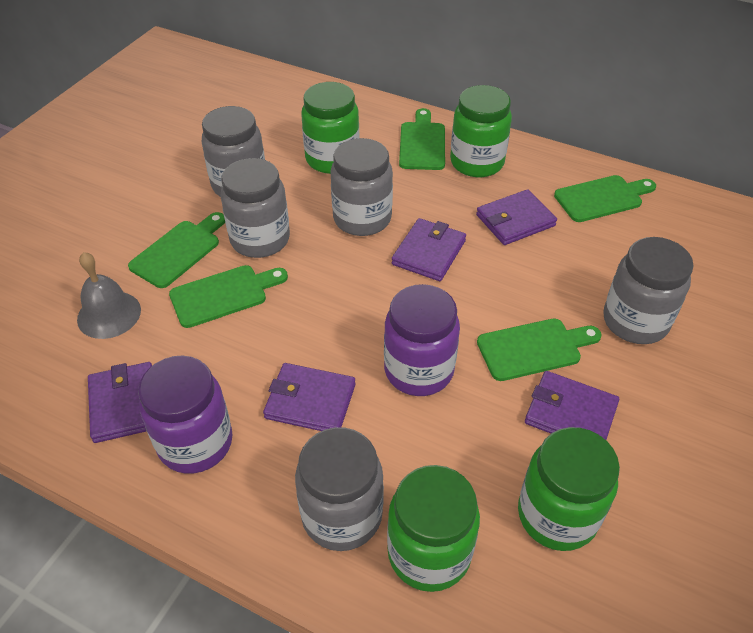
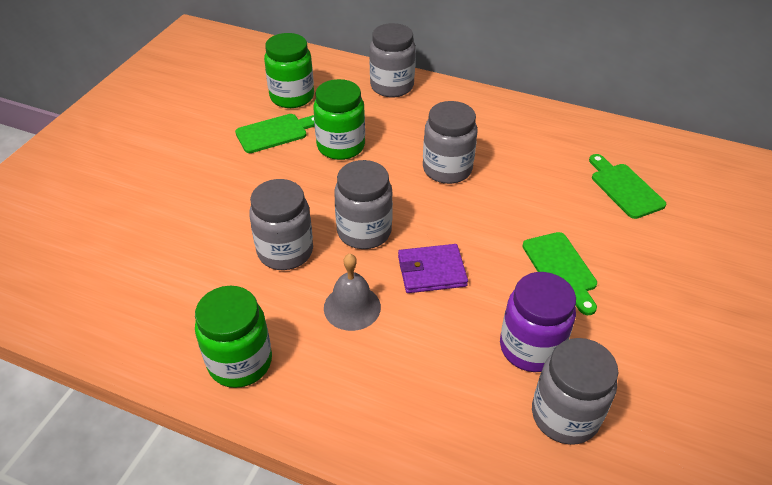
green cutting board: 5 -> 3
green jar: 4 -> 3
purple jar: 2 -> 1
purple wallet: 5 -> 1

